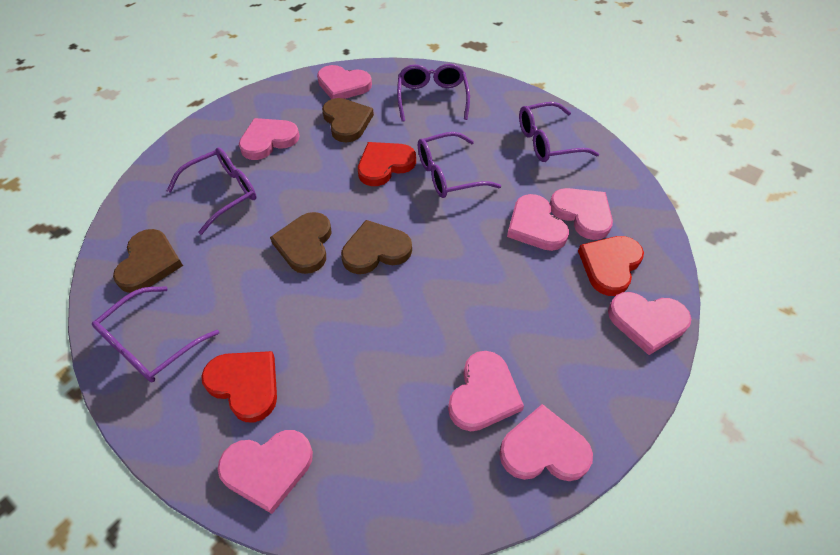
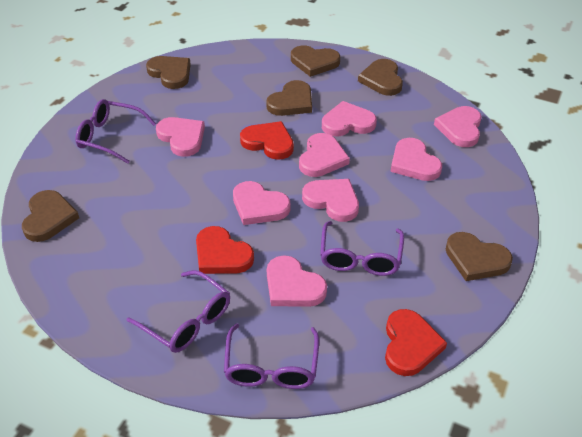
brown heart: 4 -> 6
purple glasses: 5 -> 4

